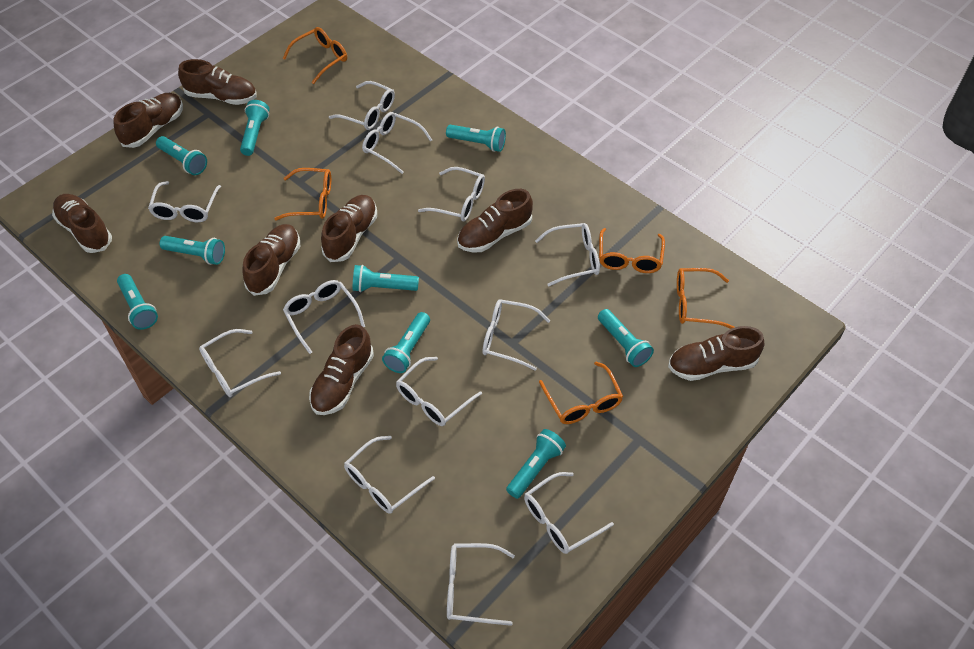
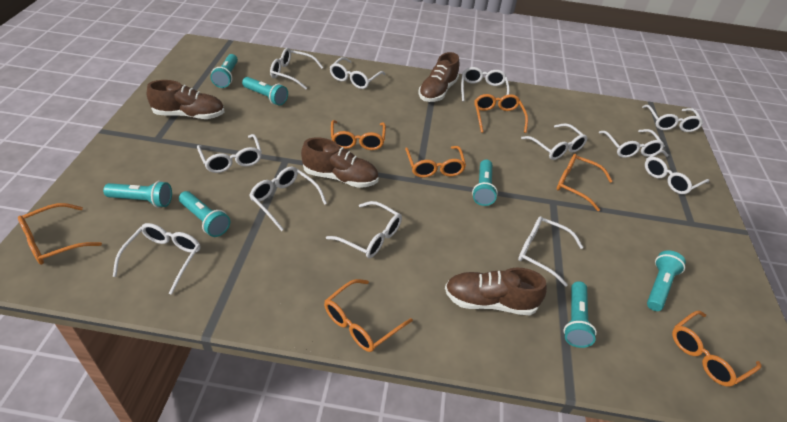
brown shoe: 8 -> 4
orange glasses: 5 -> 7
turquoise flashlight: 9 -> 7

